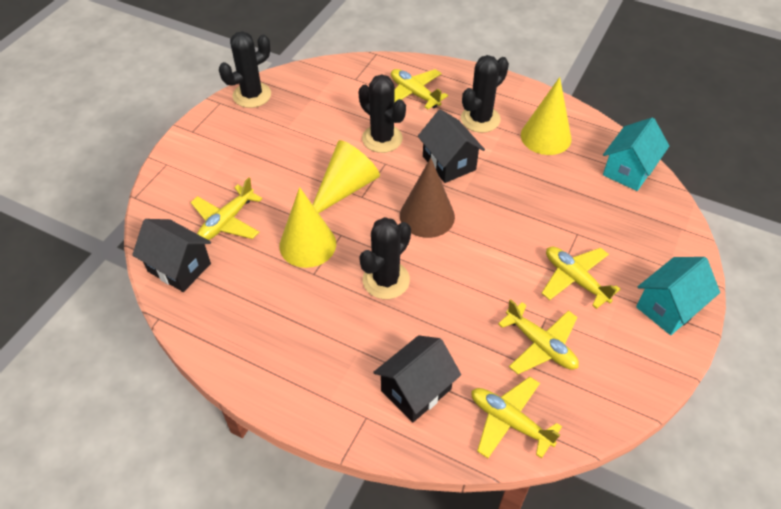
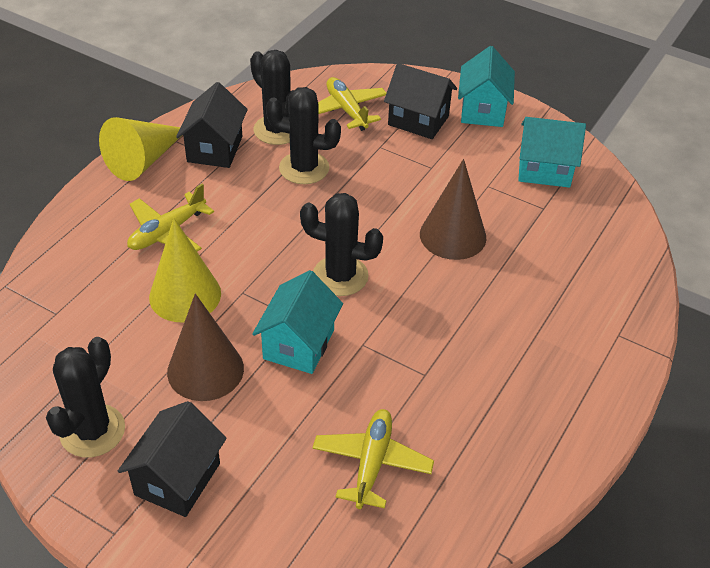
brown cone: 1 -> 2
turquoise house: 2 -> 3
yellow cone: 3 -> 2
yellow plane: 5 -> 3

